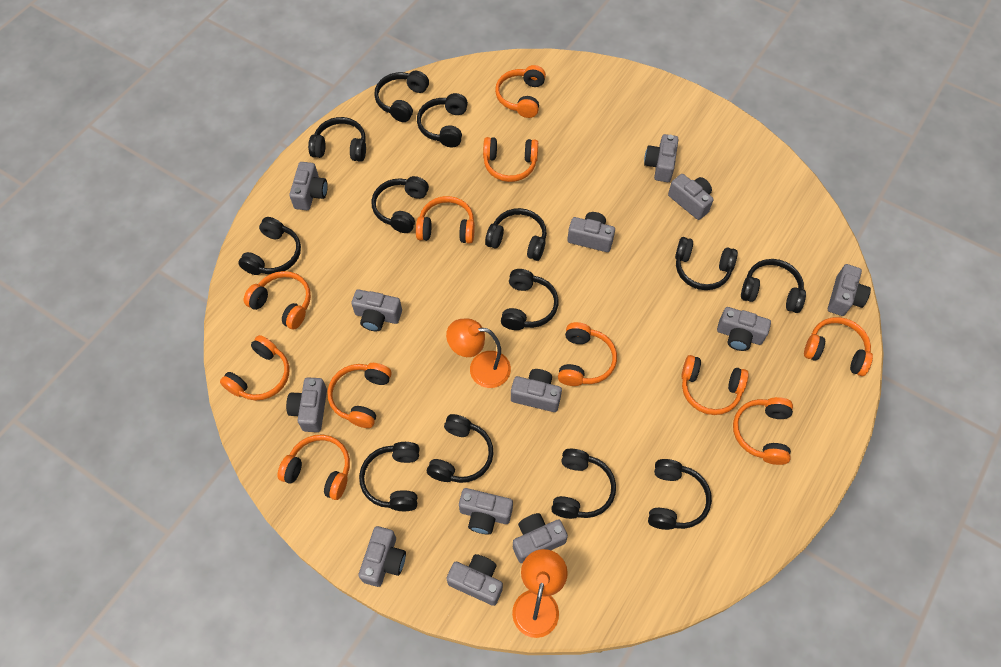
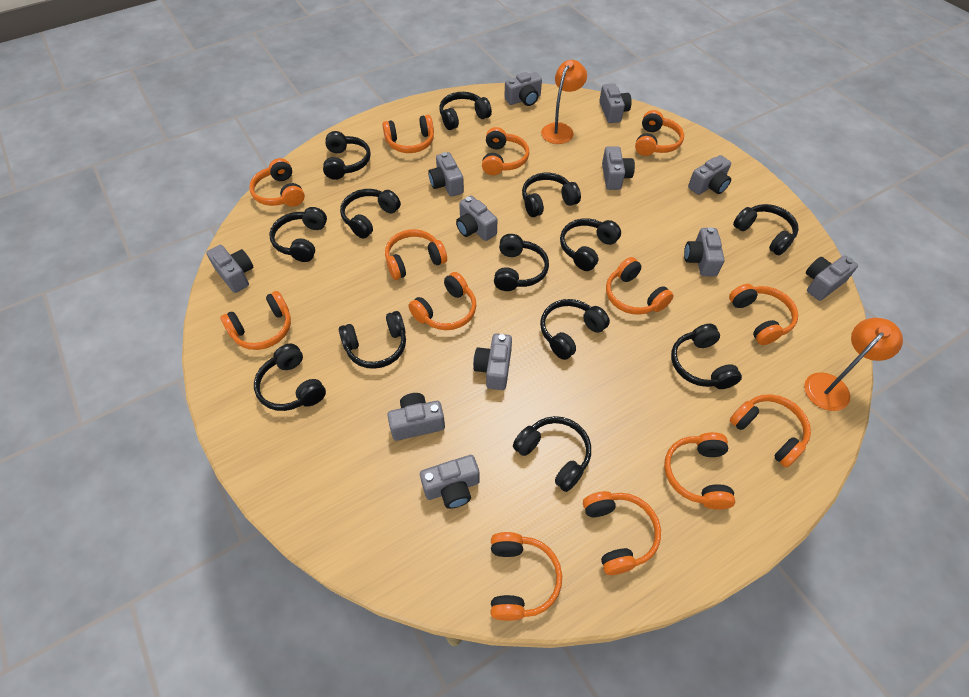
grey camera: 13 -> 12
orange headphones: 11 -> 13

